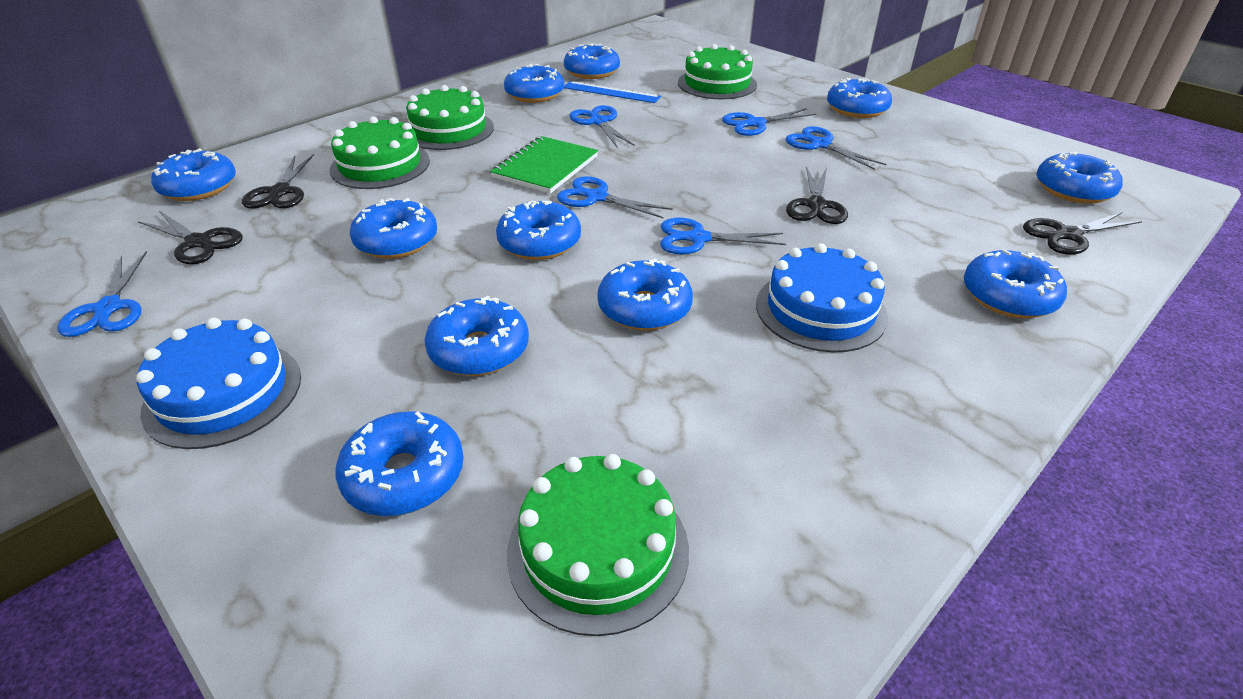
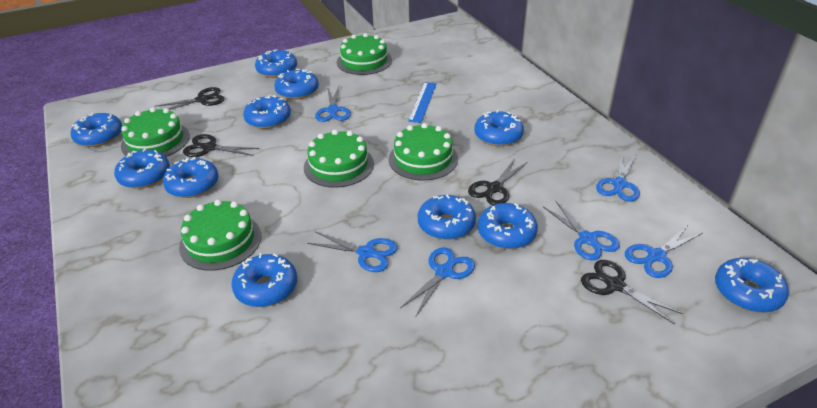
blue cake: 2 -> 0
green cake: 4 -> 5
green notebook: 1 -> 0

